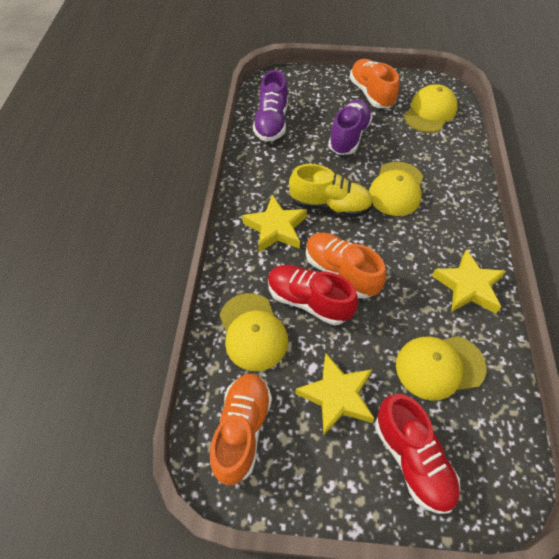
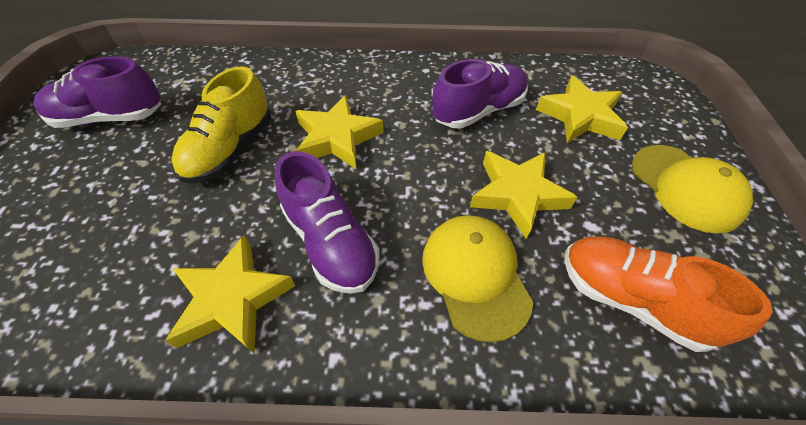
orange shoe: 3 -> 1
purple shoe: 2 -> 3
red shoe: 2 -> 0
yellow cap: 4 -> 2
yellow star: 3 -> 4

